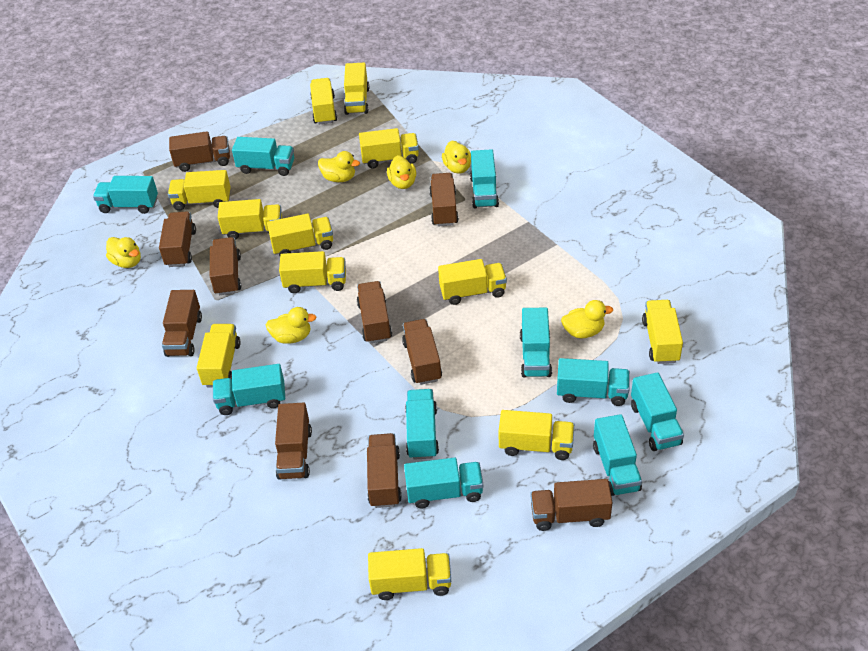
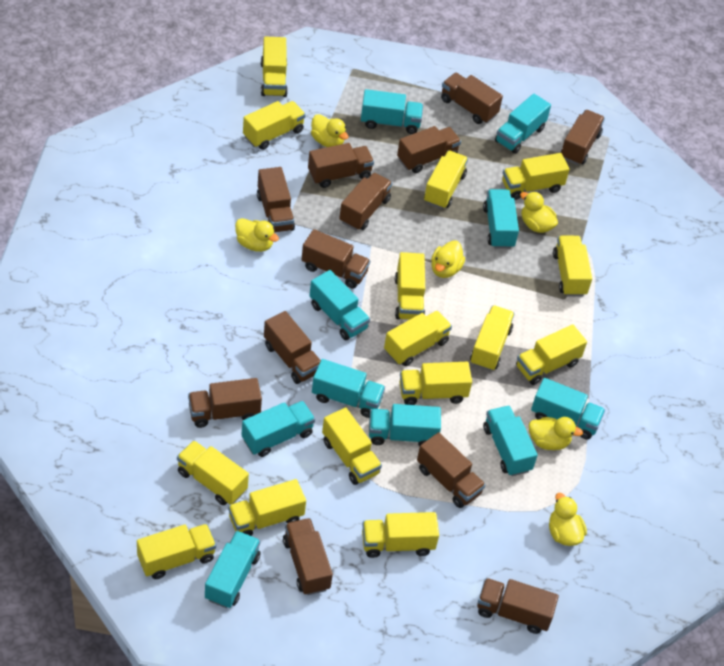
brown truck: 10 -> 12
yellow truck: 12 -> 15

